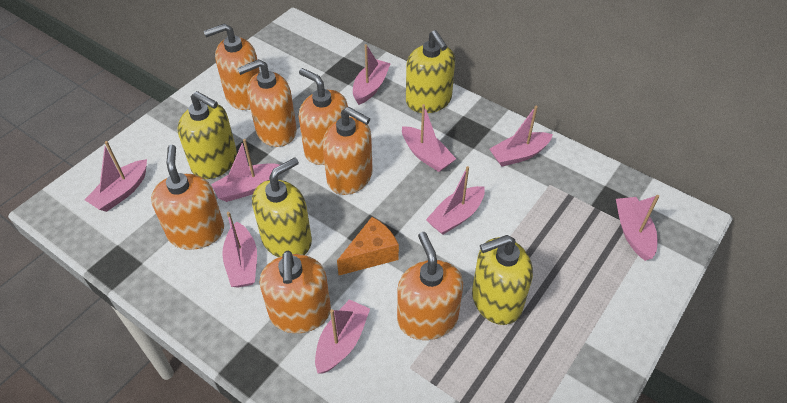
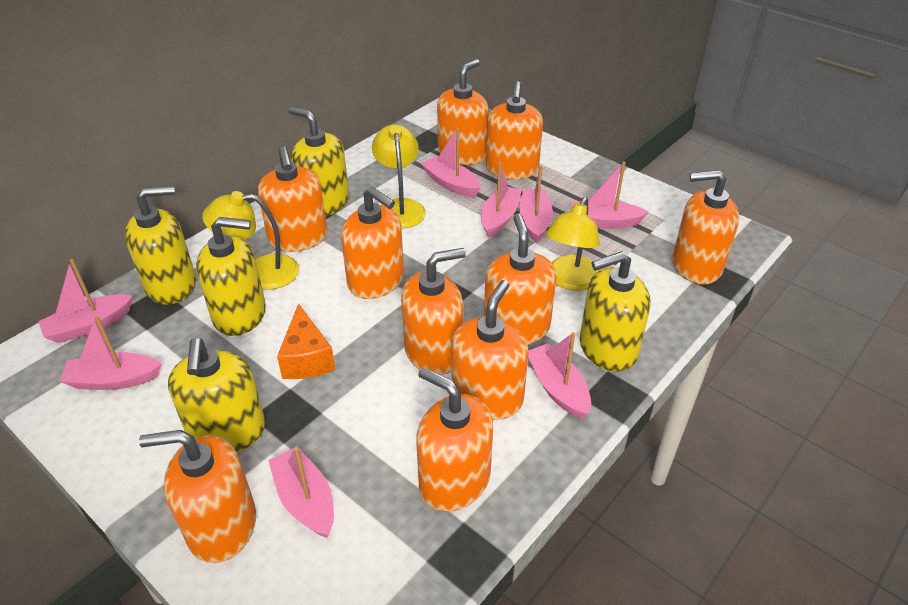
orange soap dispenser: 7 -> 10
pink boat: 9 -> 8
yellow lamp: 0 -> 3
yellow soap dispenser: 4 -> 5

